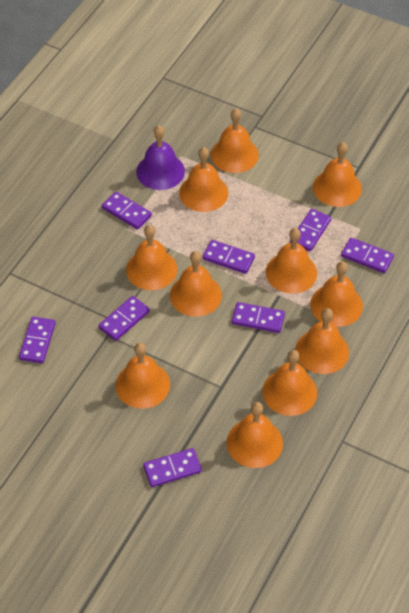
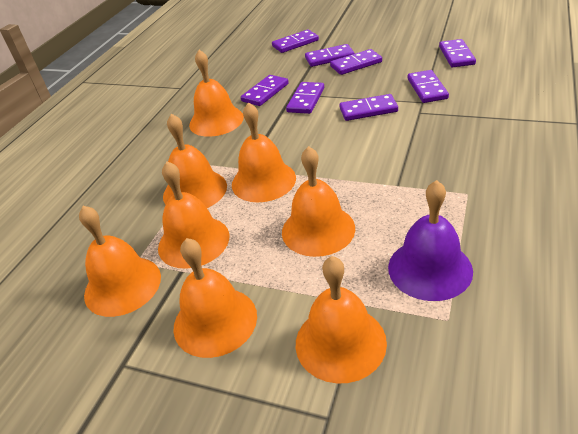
orange bell: 11 -> 8

